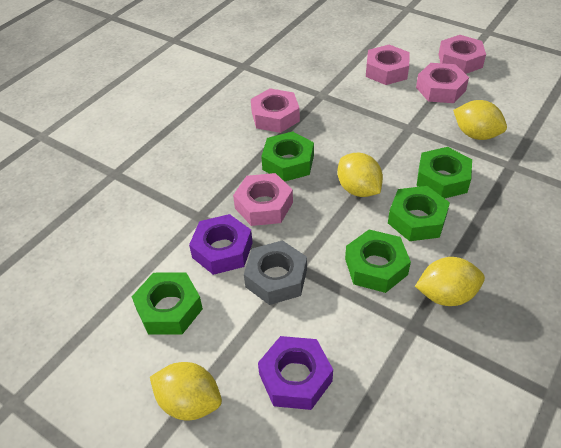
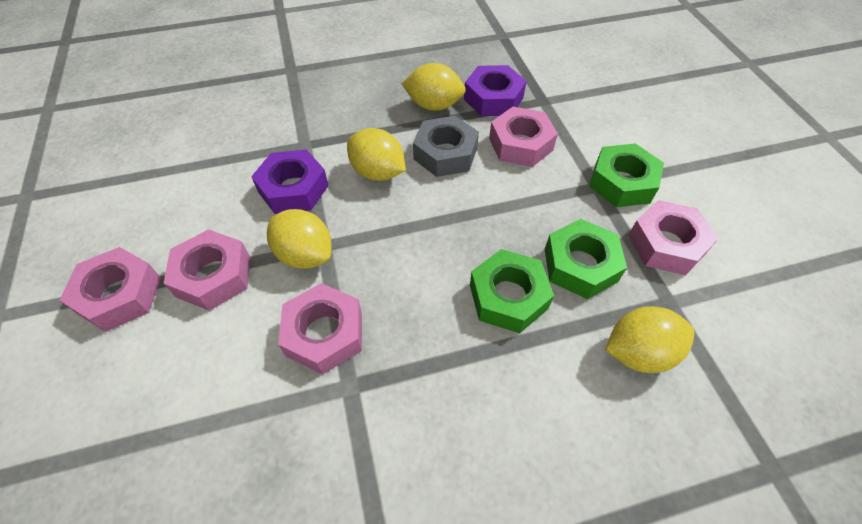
green nut: 5 -> 3

